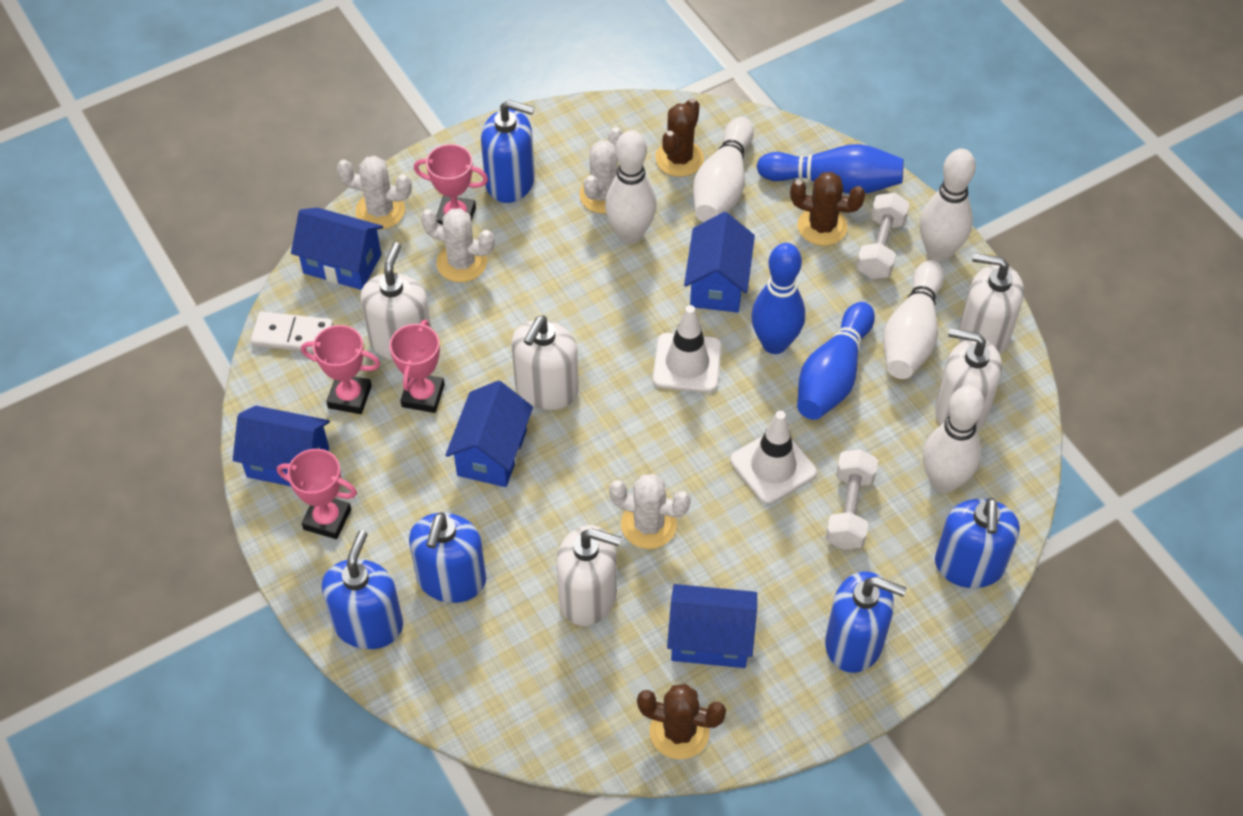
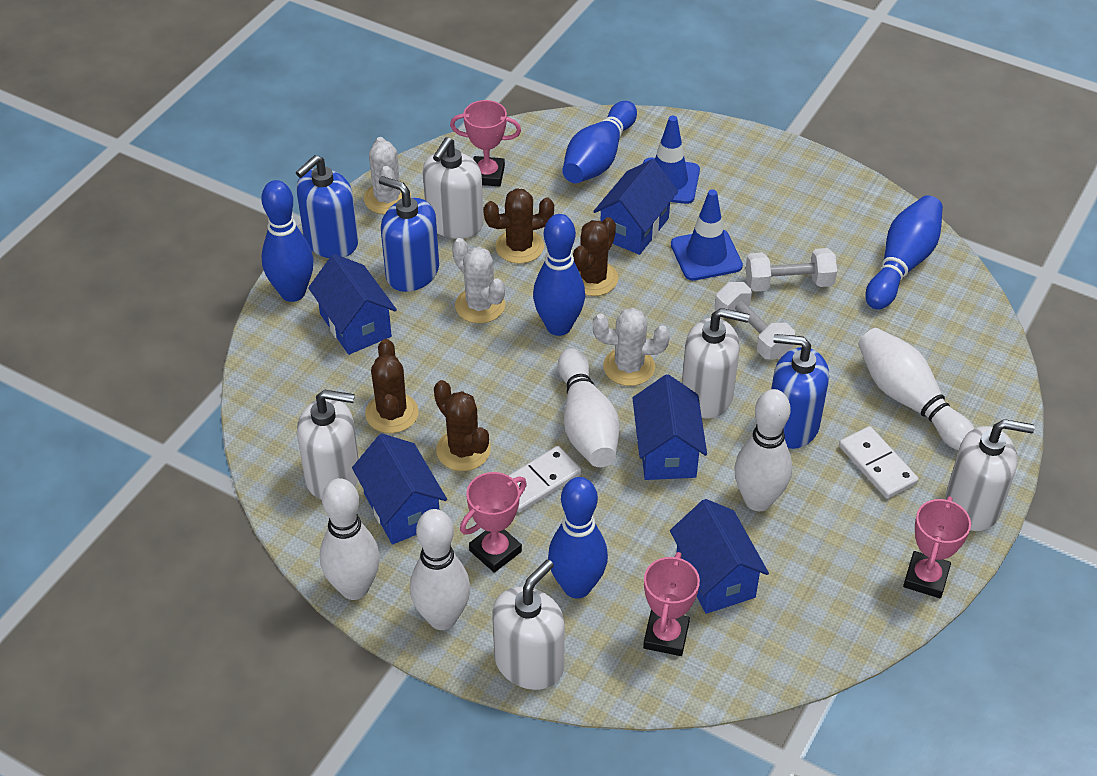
blue bowling pin: 3 -> 5
blue soap dispenser: 5 -> 3
blue traffic cone: 0 -> 2
brown cactus: 3 -> 4
white cactus: 4 -> 3
white domino: 1 -> 2
white traffic cone: 2 -> 0

